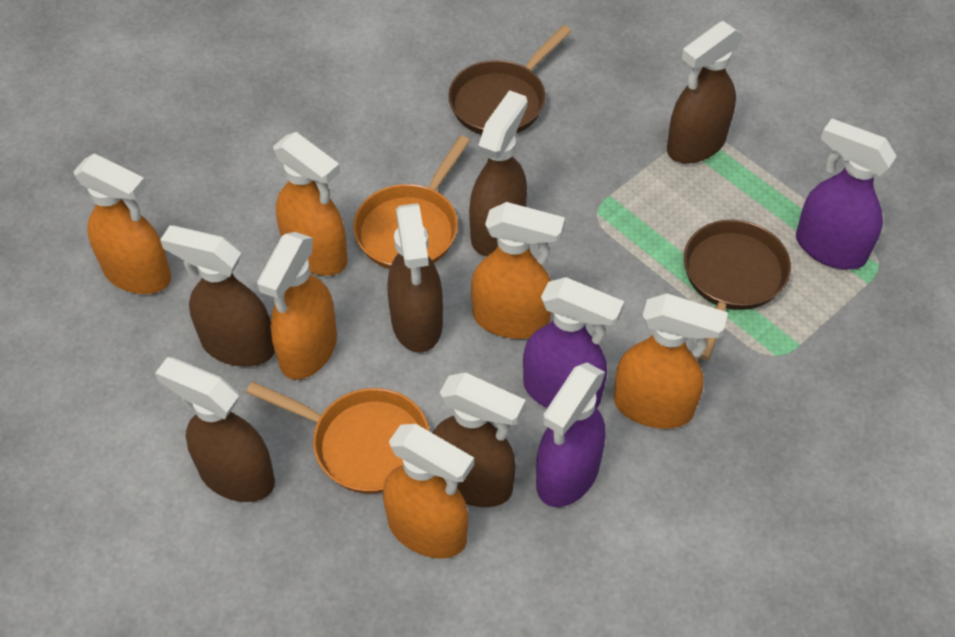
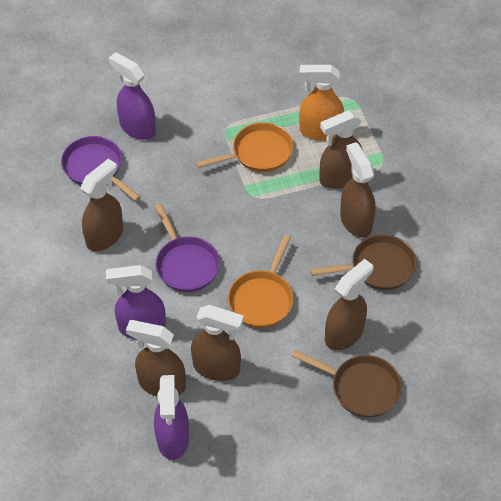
orange spray bottle: 6 -> 1
purple pan: 0 -> 2

